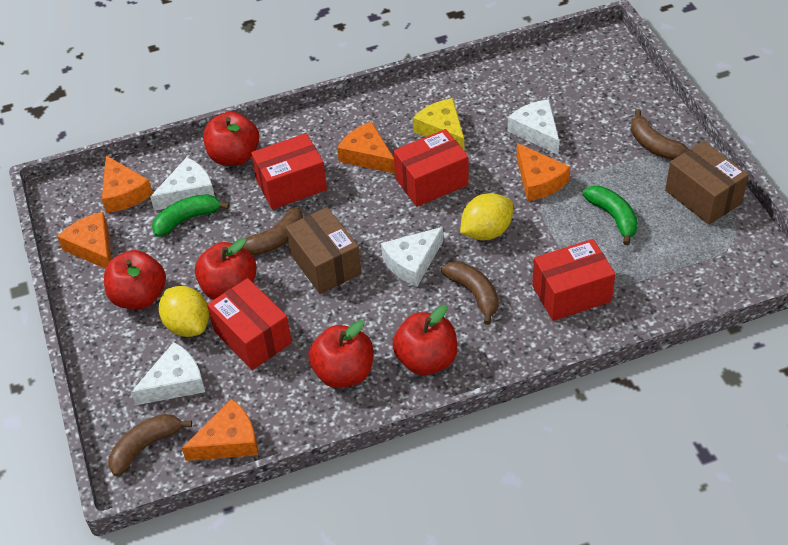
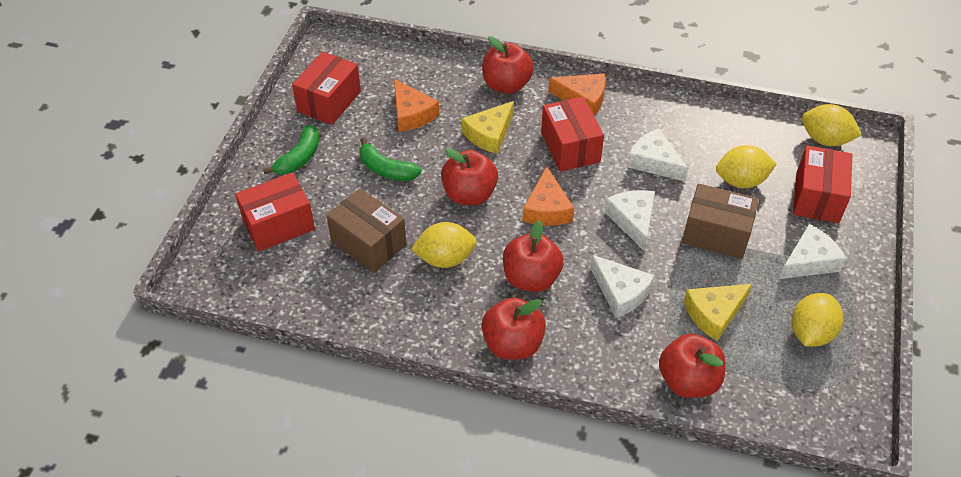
brown banana: 4 -> 0
orange cheese: 5 -> 3
yellow cheese: 1 -> 2
yellow lemon: 2 -> 4

